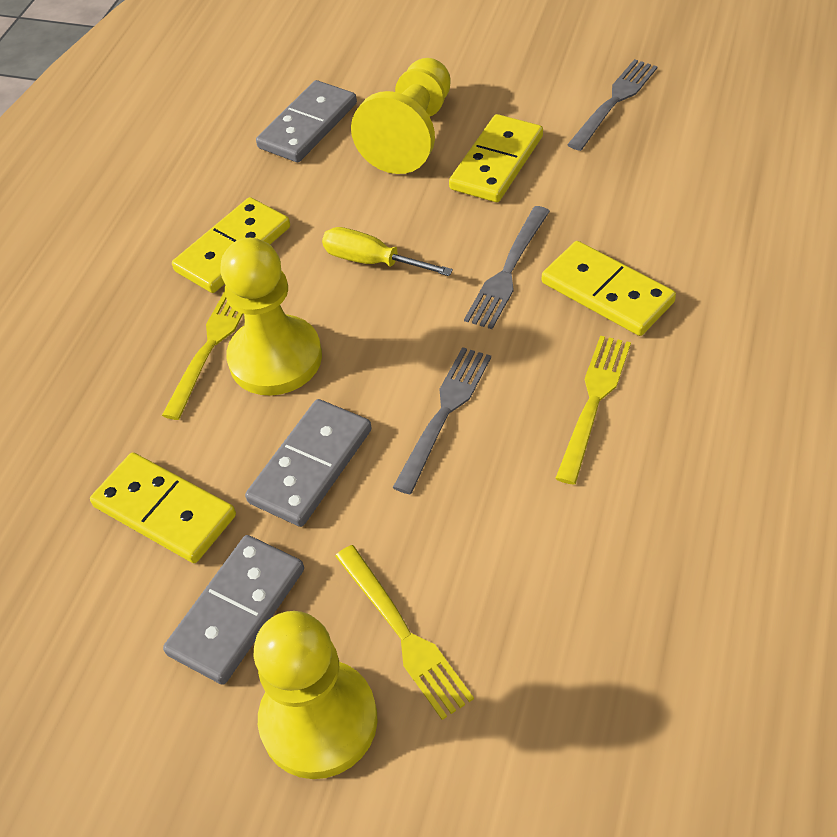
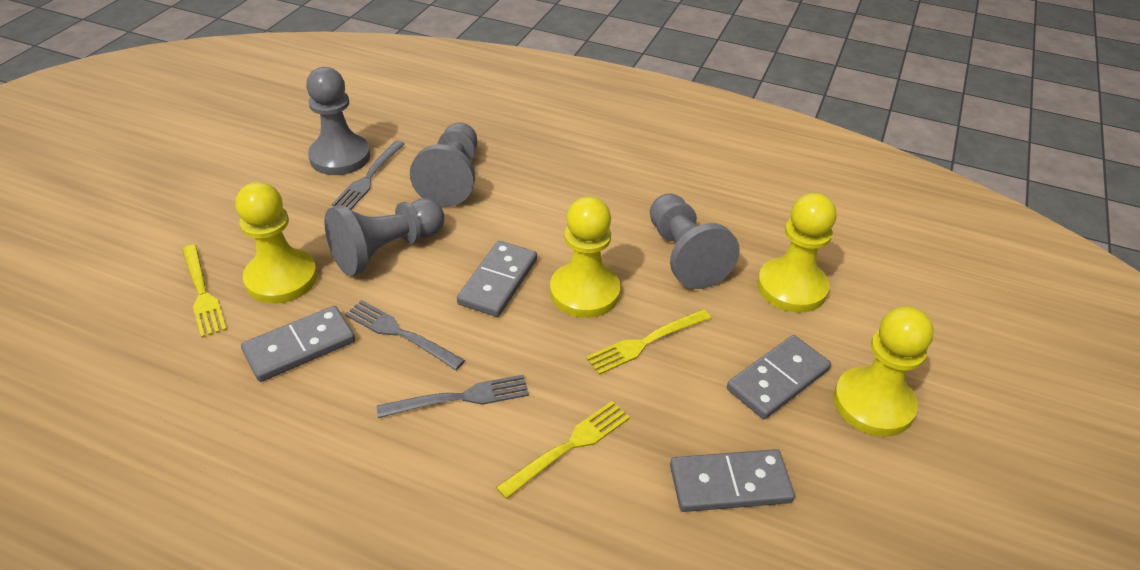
grey domino: 3 -> 4
grey pawn: 0 -> 4
yellow domino: 4 -> 0
yellow pawn: 3 -> 4
yellow screwdriver: 1 -> 0

